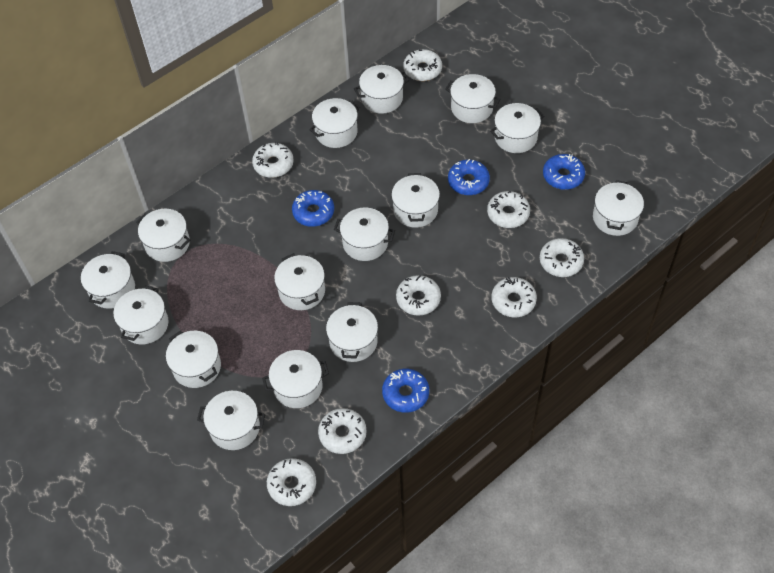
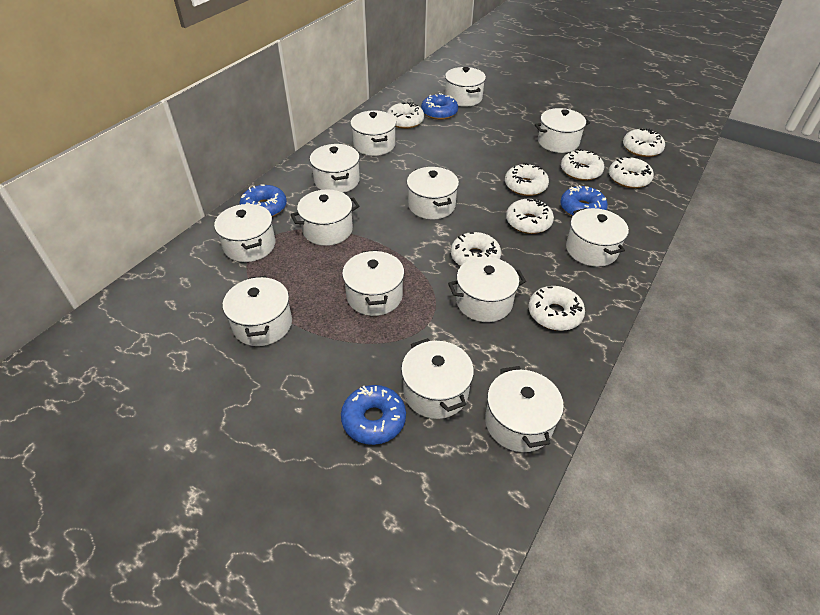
white pot: 15 -> 13

